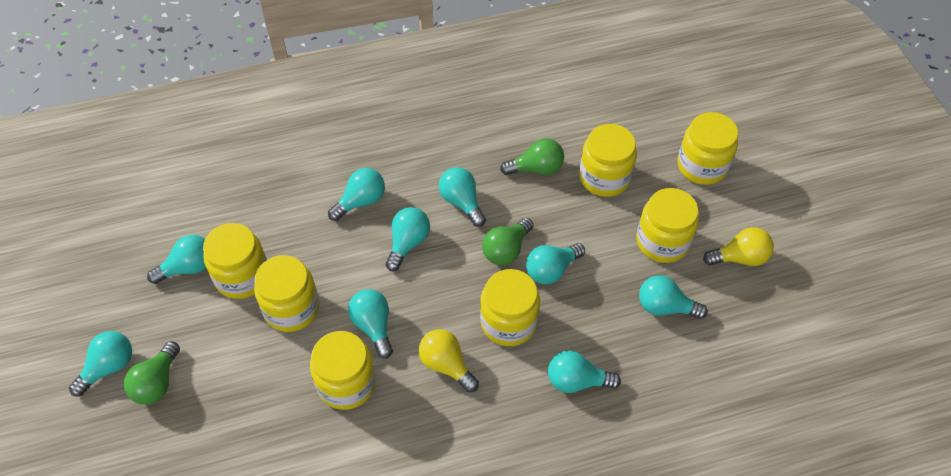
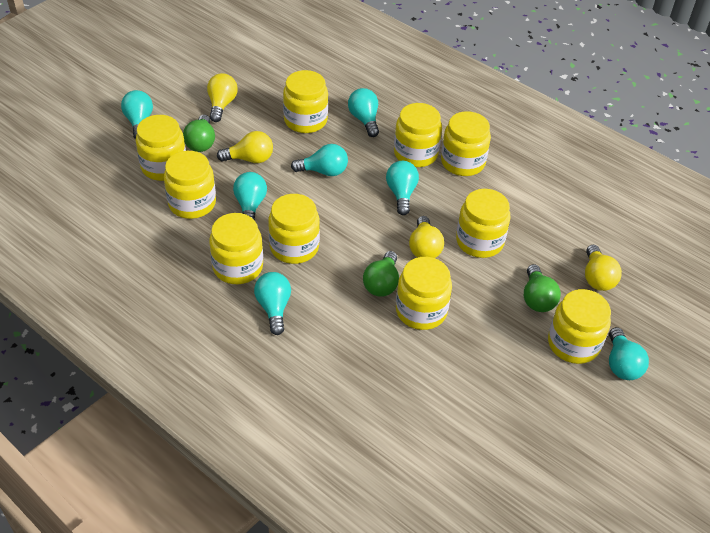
turquoise light bulb: 9 -> 7
yellow jar: 7 -> 10
yellow light bulb: 2 -> 4

